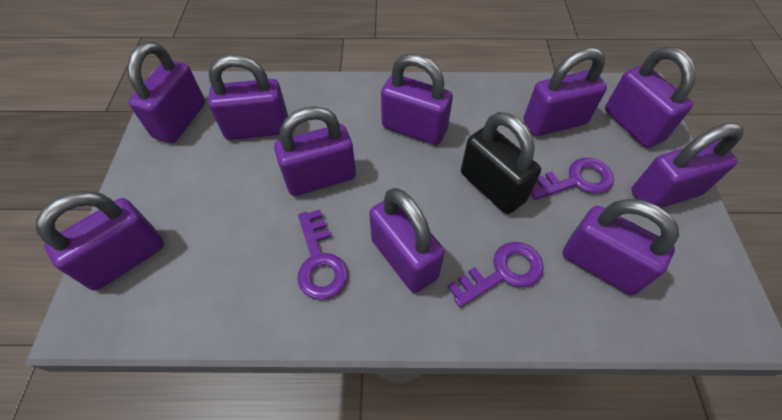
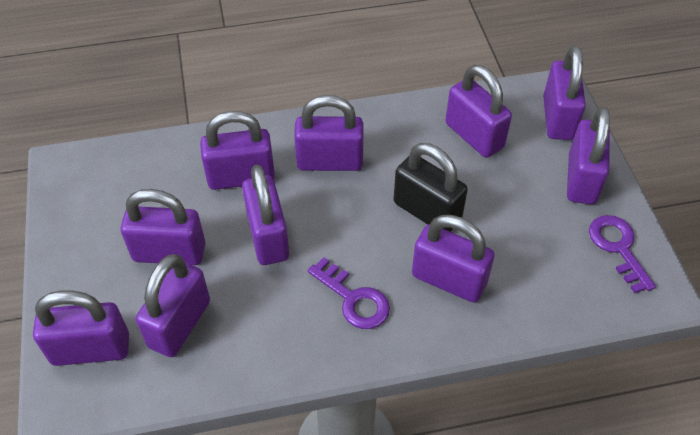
purple key: 3 -> 2

